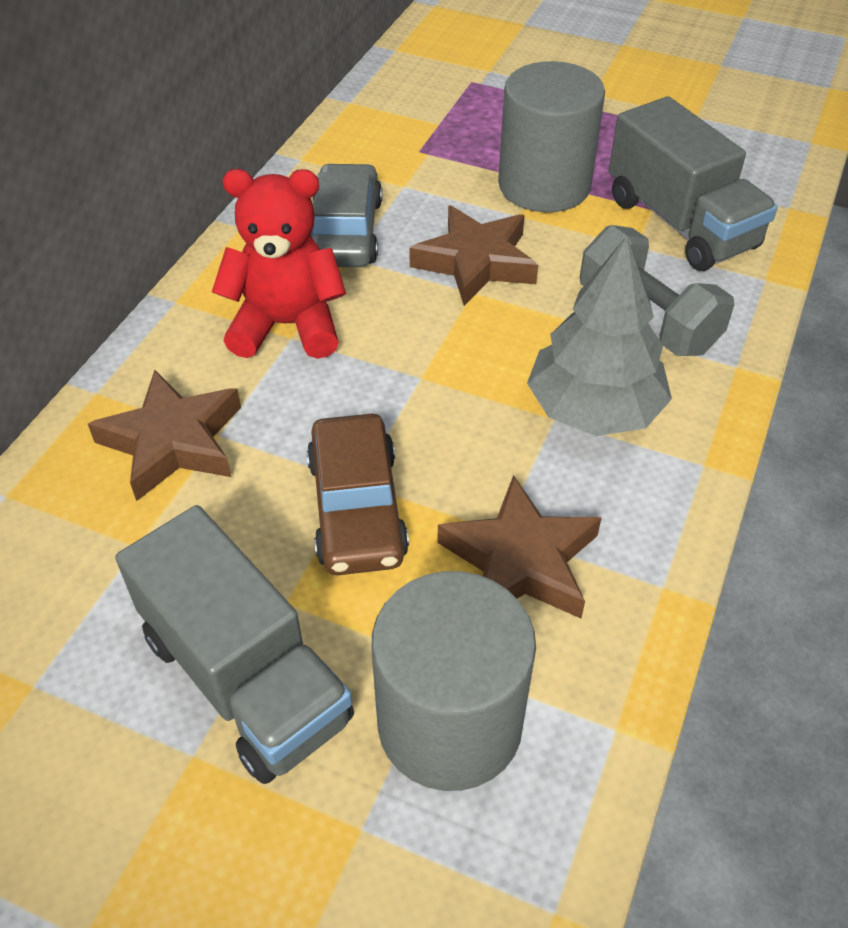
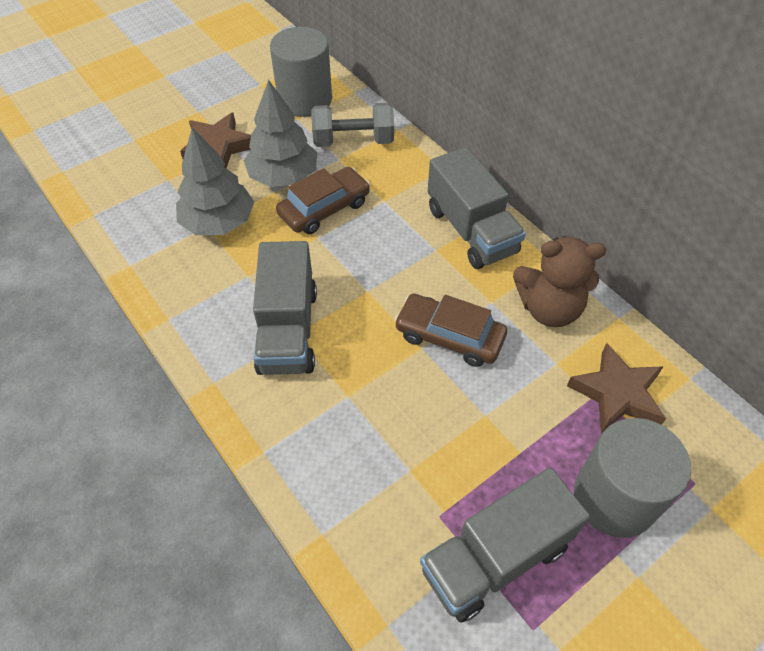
brown car: 1 -> 2
brown star: 3 -> 2
brown teddy bear: 0 -> 1
grey car: 1 -> 0
grey tree: 1 -> 2
grey truck: 2 -> 3
red teddy bear: 1 -> 0

